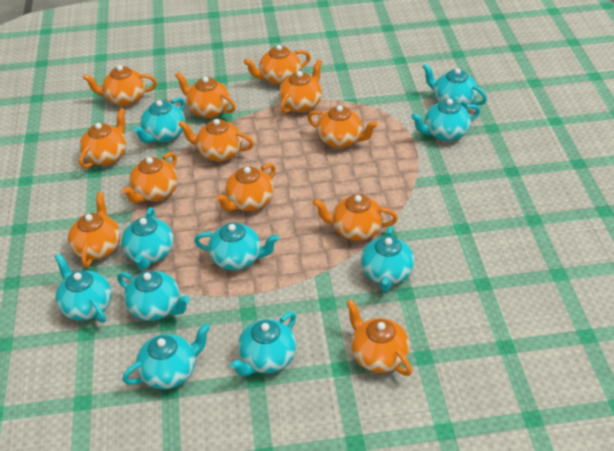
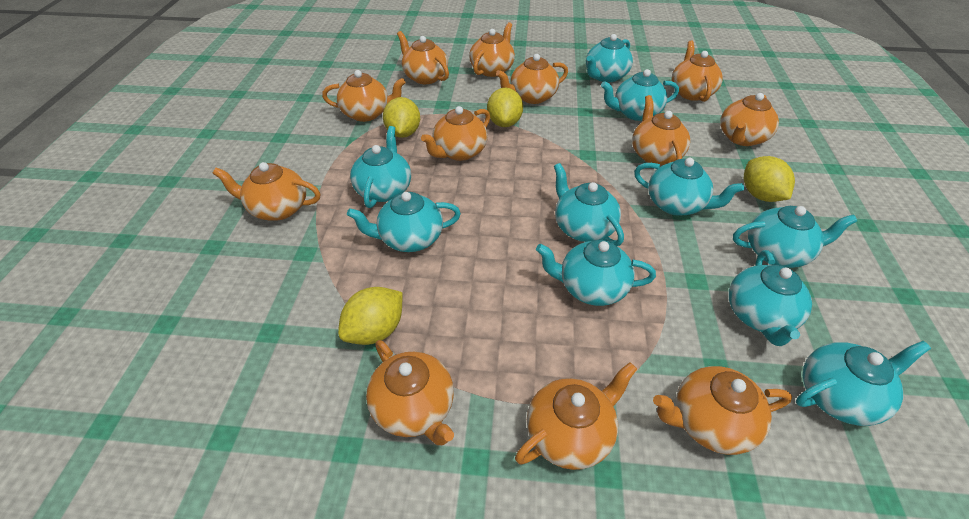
yellow lemon: 0 -> 4

